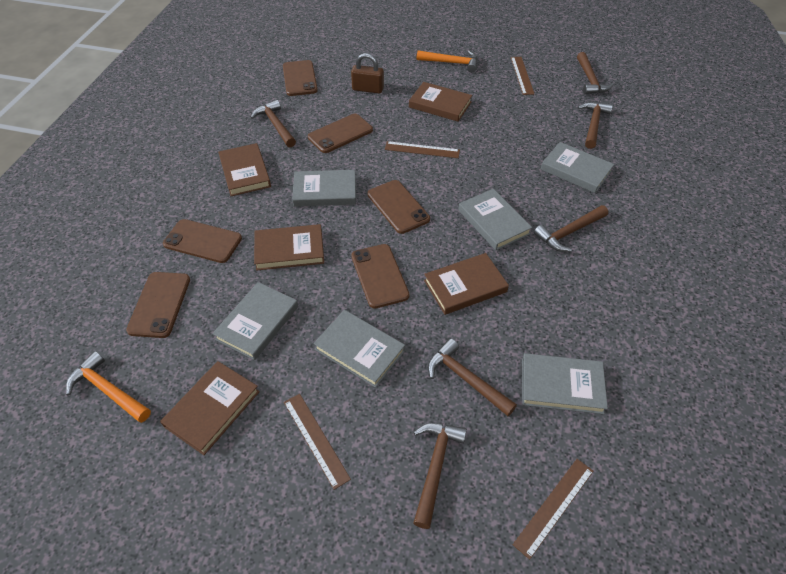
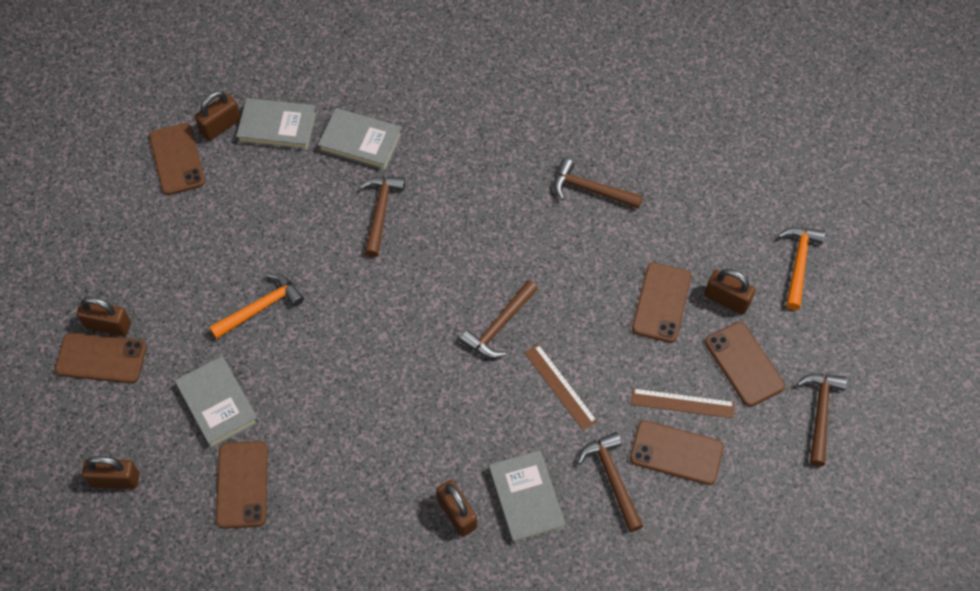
brown book: 5 -> 0
brown hammer: 6 -> 5
brown padlock: 1 -> 5
brown ruler: 4 -> 2
grey book: 6 -> 4

